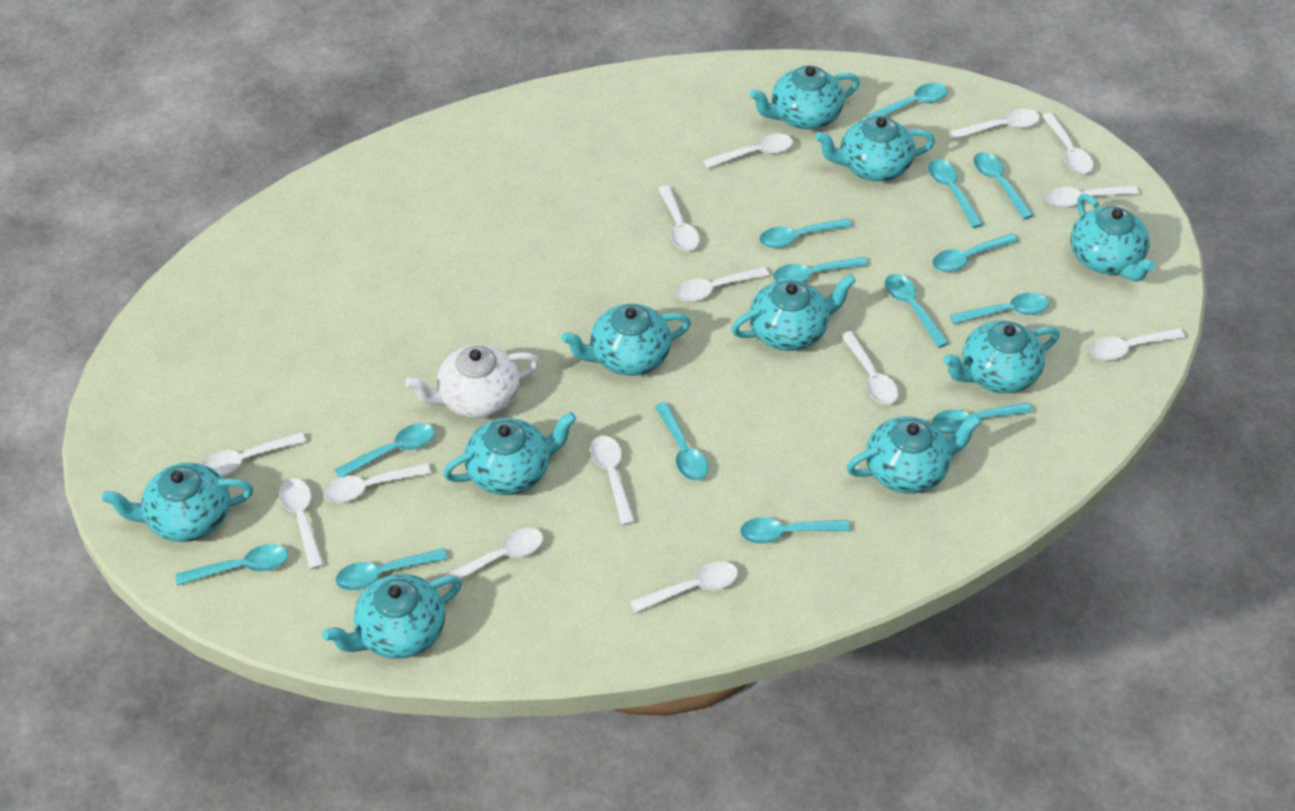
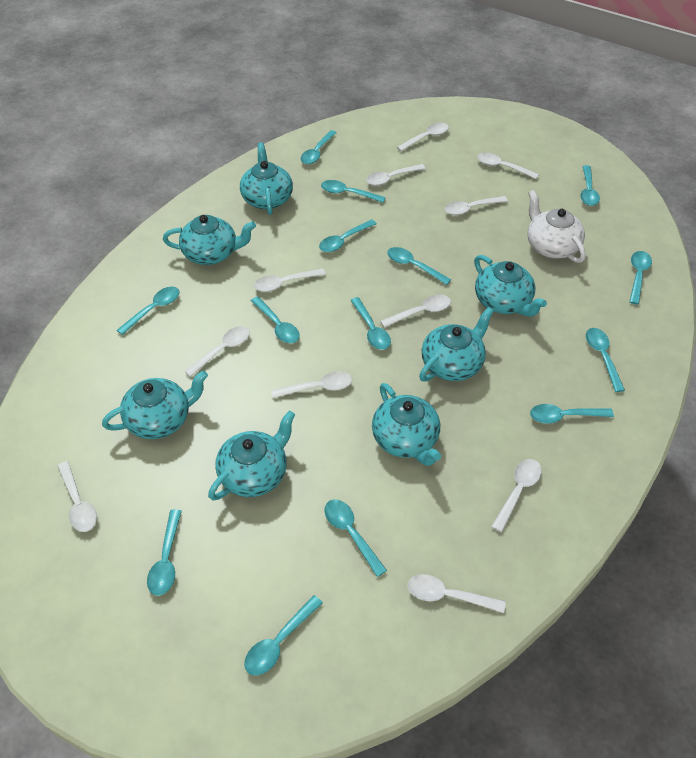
turquoise teapot: 10 -> 7
white spoon: 14 -> 11

